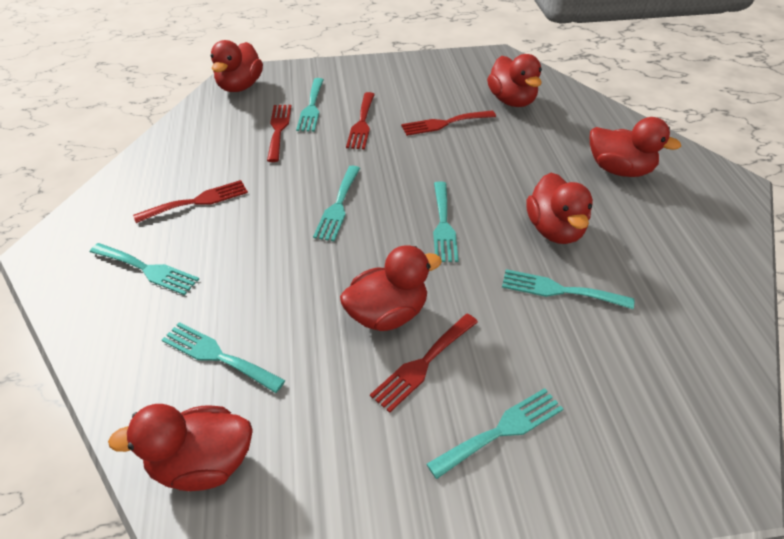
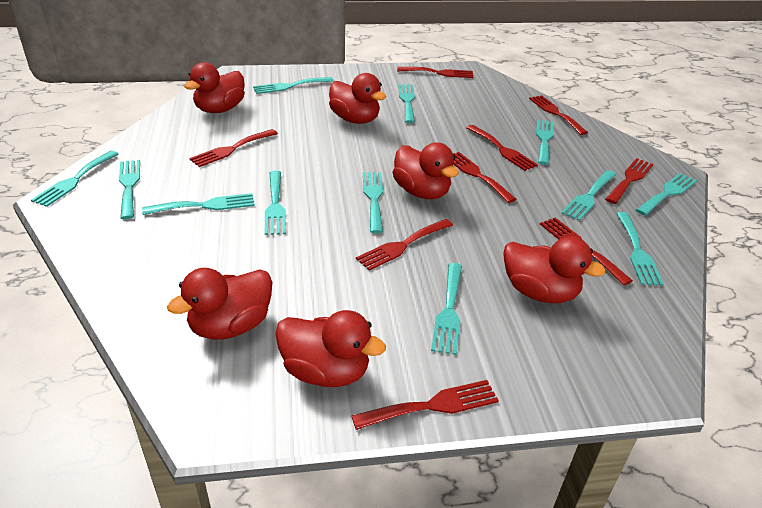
red fork: 5 -> 9
turquoise fork: 7 -> 12

